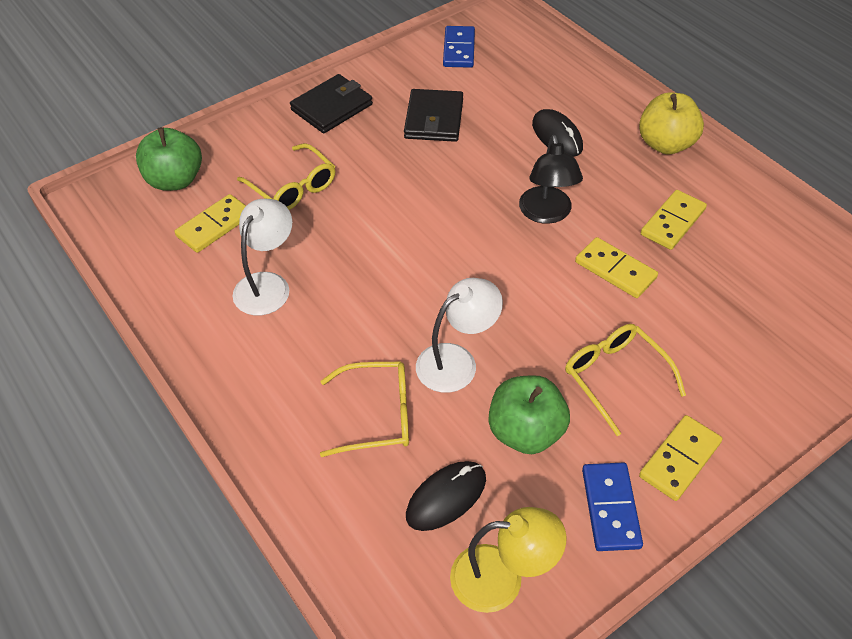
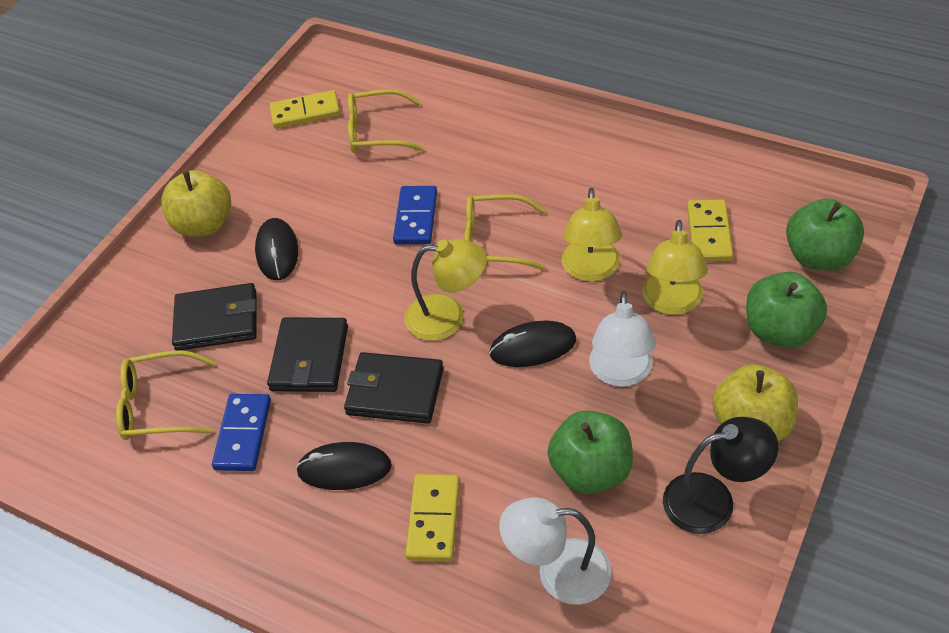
black mouse: 2 -> 3
black wallet: 2 -> 3
green apple: 2 -> 3
yellow apple: 1 -> 2
yellow domino: 4 -> 3
yellow lamp: 1 -> 3

